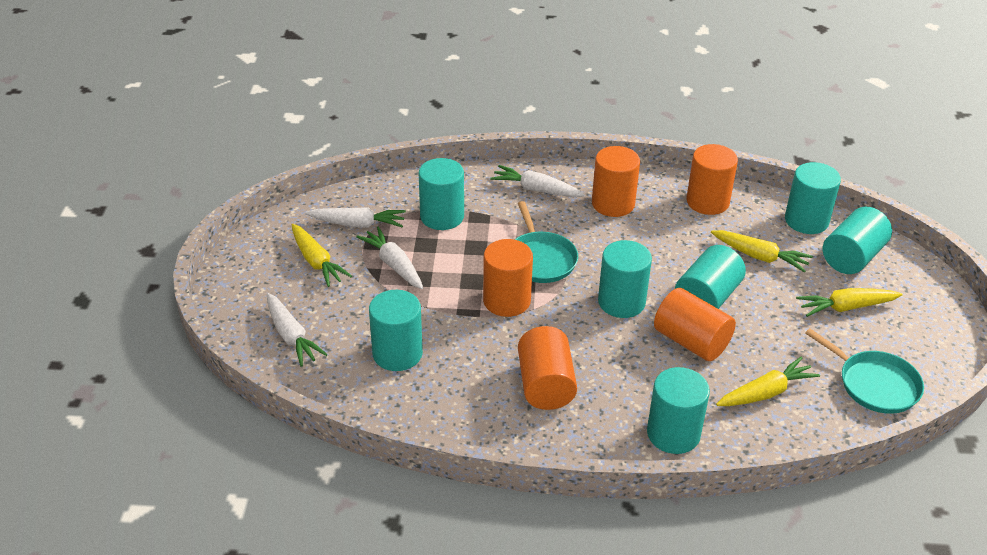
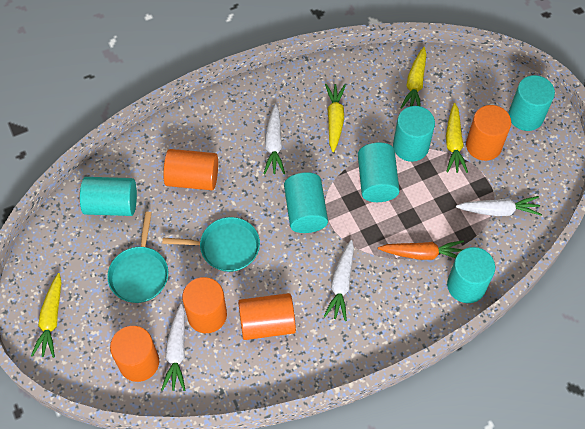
orange carrot: 0 -> 1
turquoise cylinder: 7 -> 6

